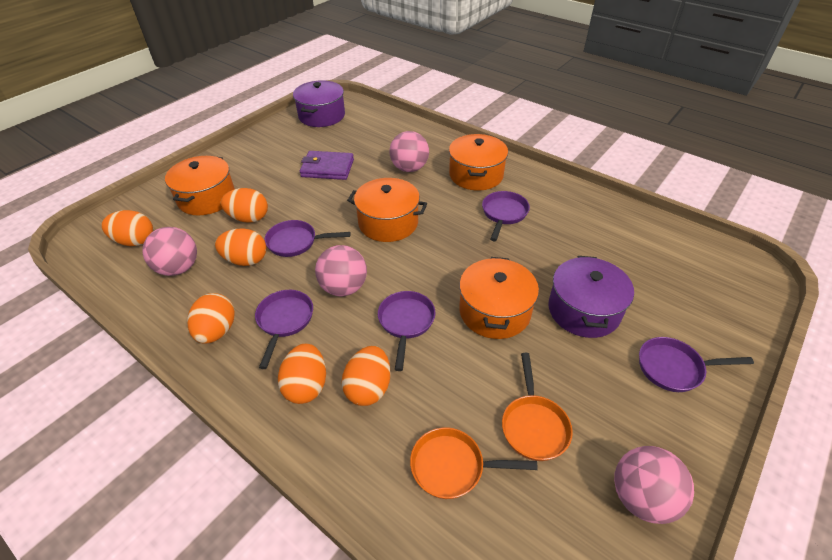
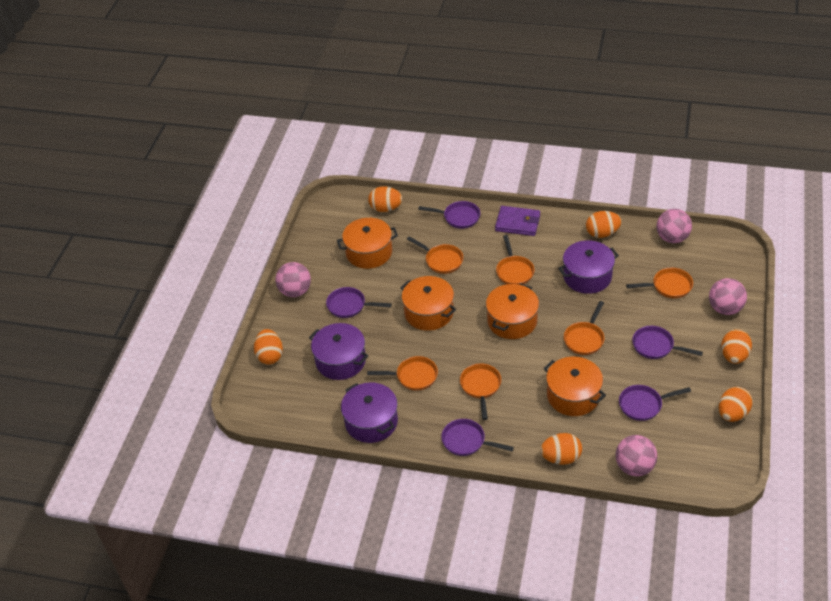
orange pan: 2 -> 6
purple pot: 2 -> 3

